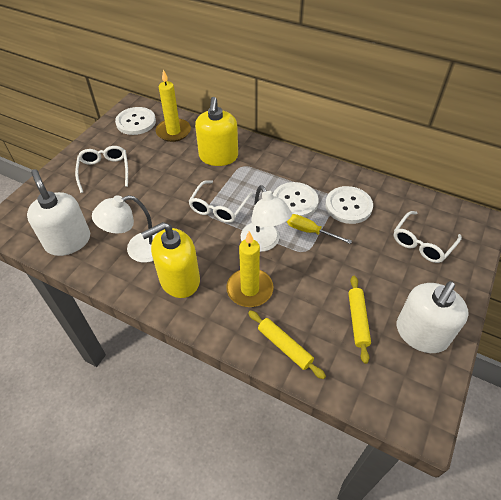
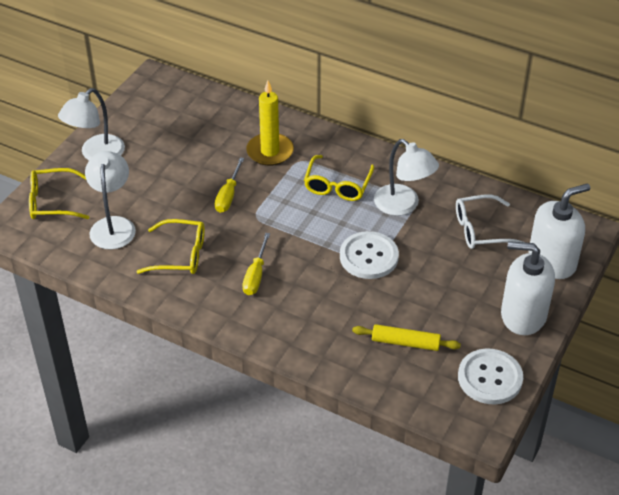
white button: 3 -> 2
white glasses: 3 -> 1
white lamp: 2 -> 3
yellow candle: 2 -> 1
yellow glasses: 0 -> 3
yellow rolling pin: 2 -> 1
yellow screwdriver: 1 -> 2
yellow soap dispenser: 2 -> 0

